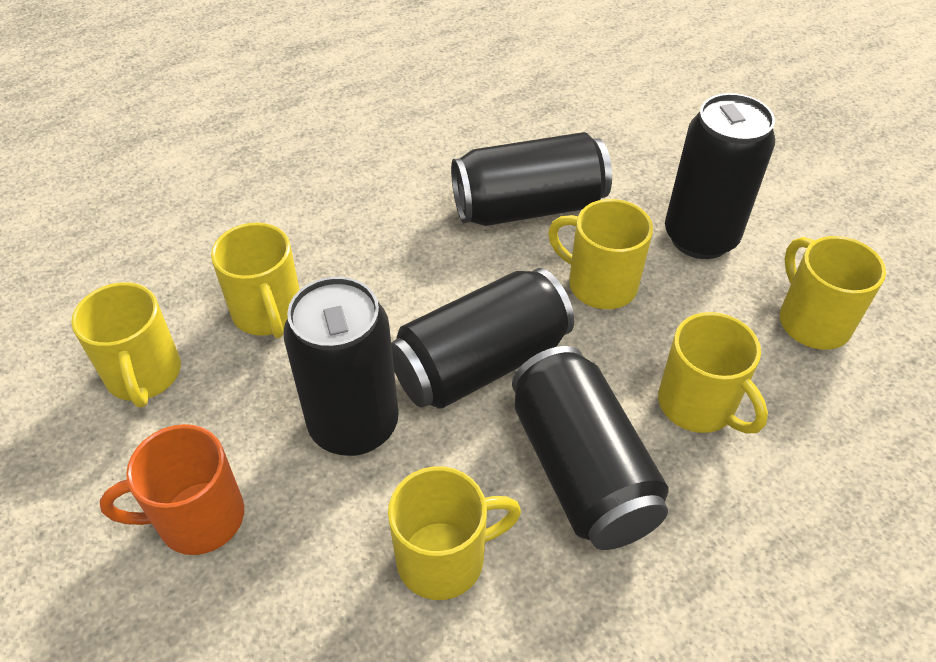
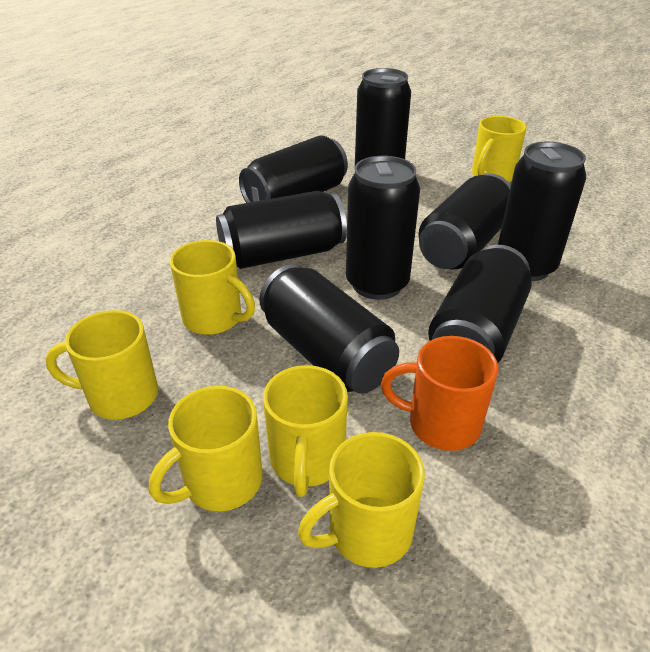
black can: 5 -> 8

